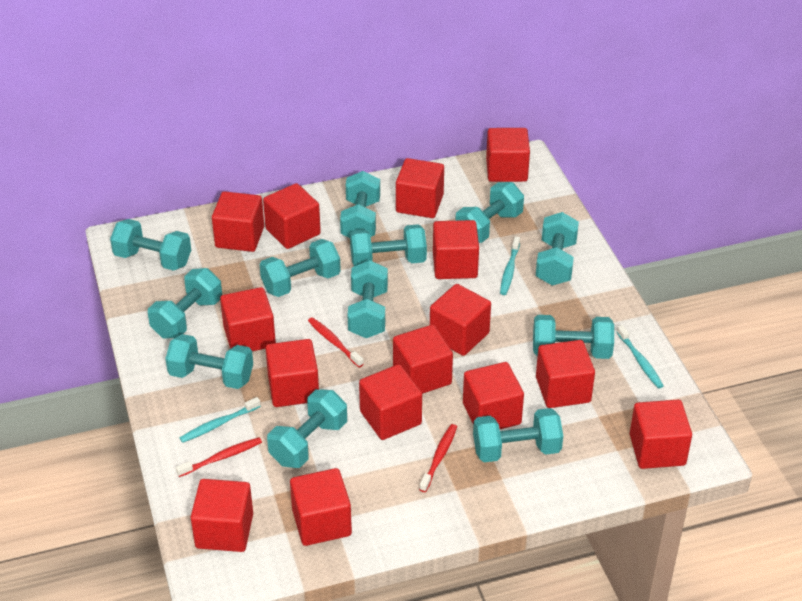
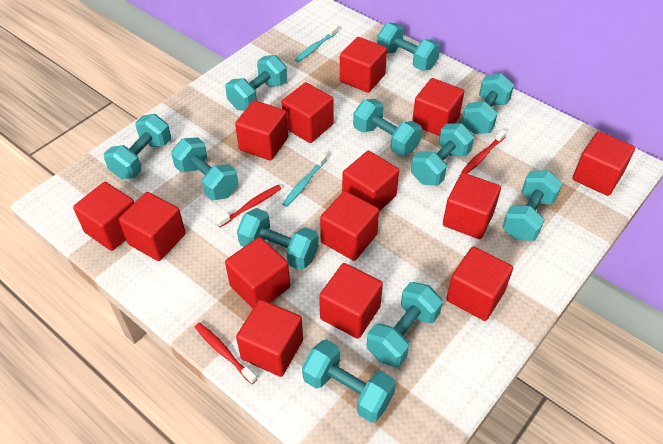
red cube: 15 -> 14
turquoise dumbbell: 12 -> 11
turquoise toothbrush: 3 -> 2

